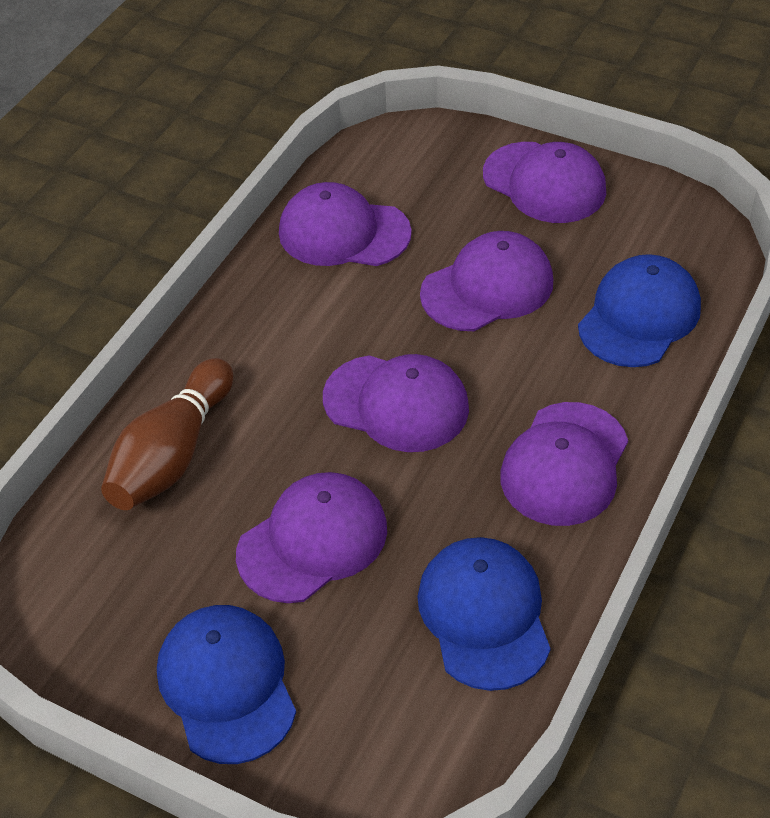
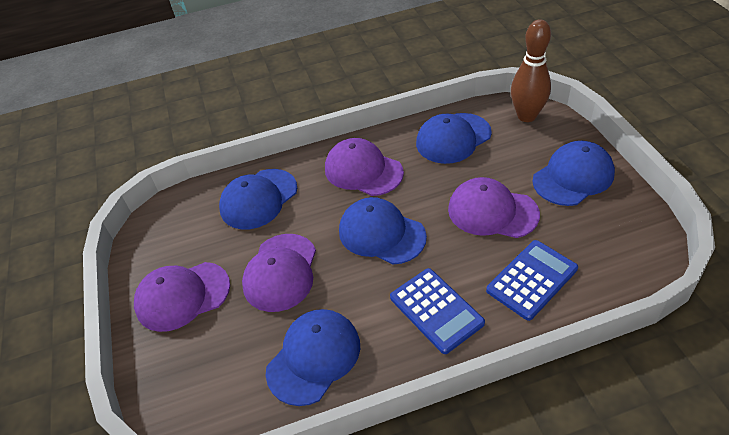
blue calculator: 0 -> 2
blue cap: 3 -> 5
purple cap: 6 -> 4

